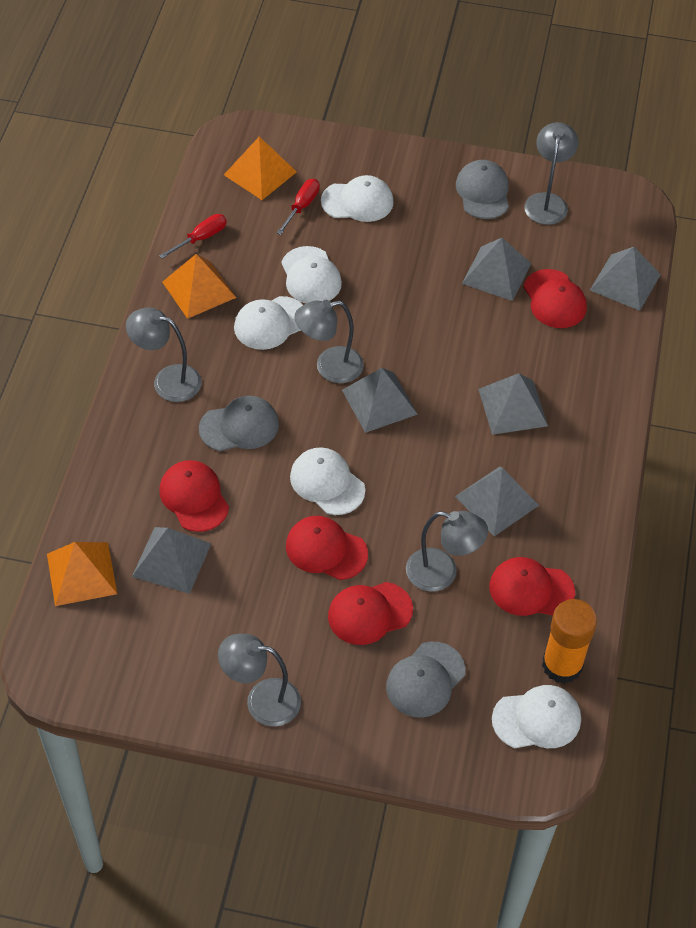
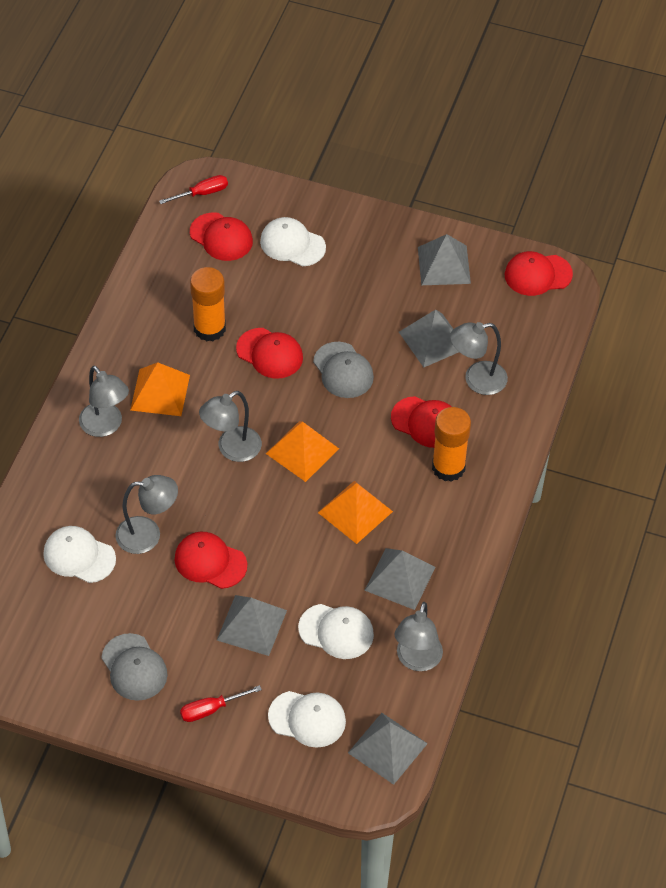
grey cap: 3 -> 2
grey pyramid: 6 -> 5
orange glue stick: 1 -> 2
white cap: 5 -> 4

